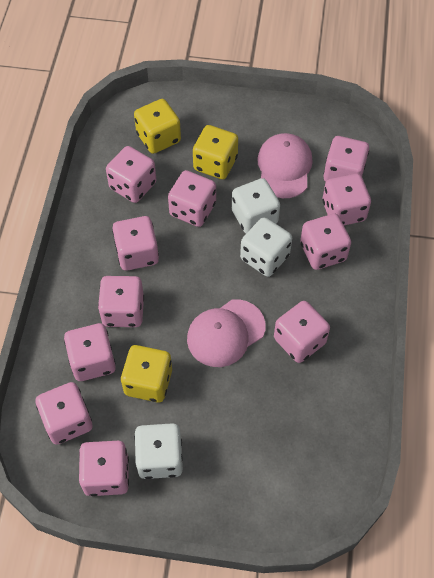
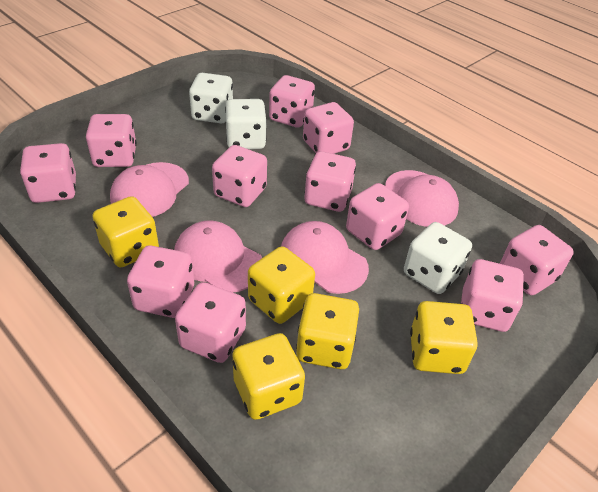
pink cap: 2 -> 4
yellow dice: 3 -> 5

